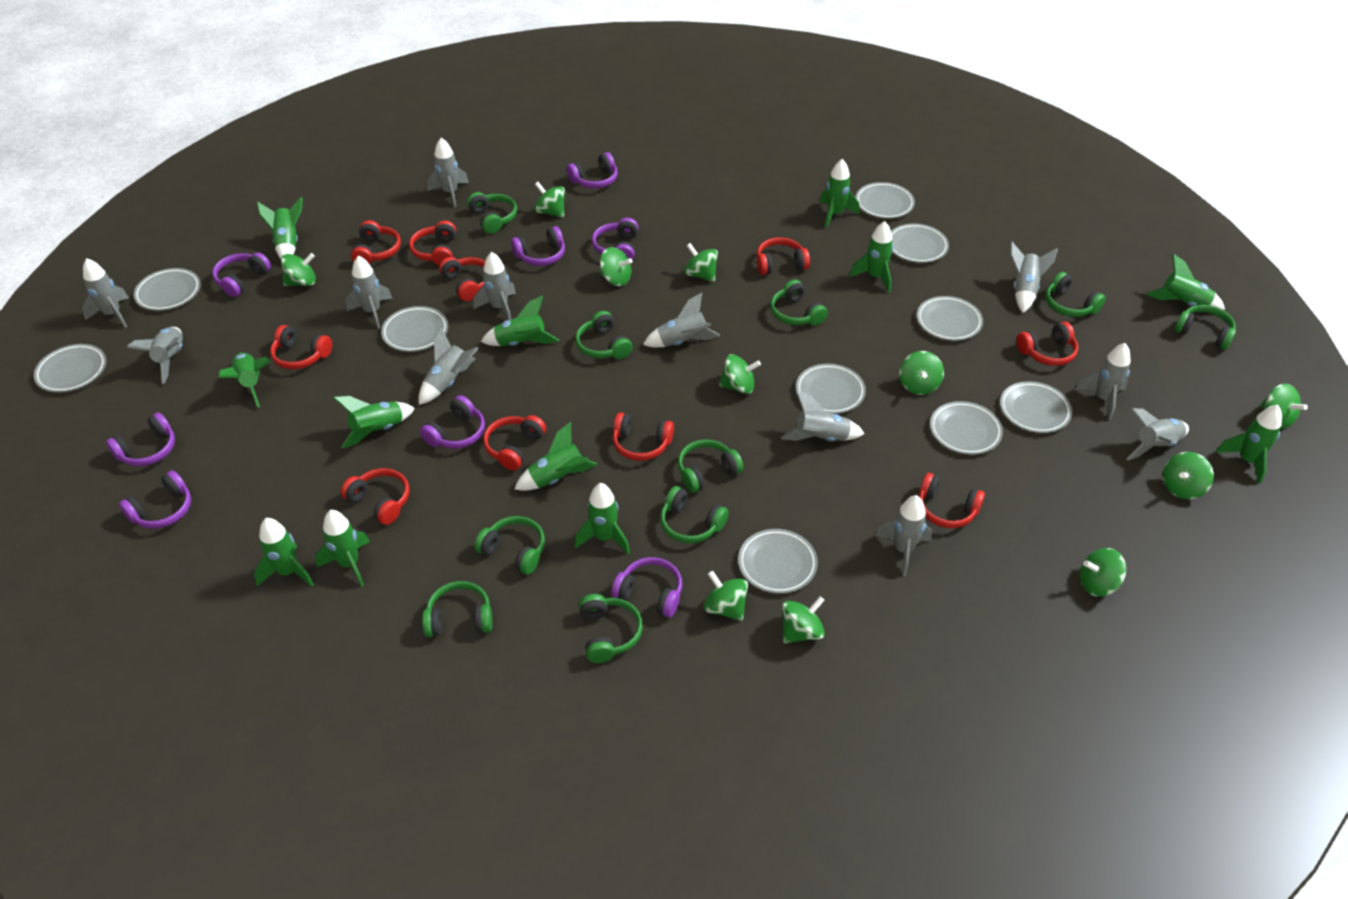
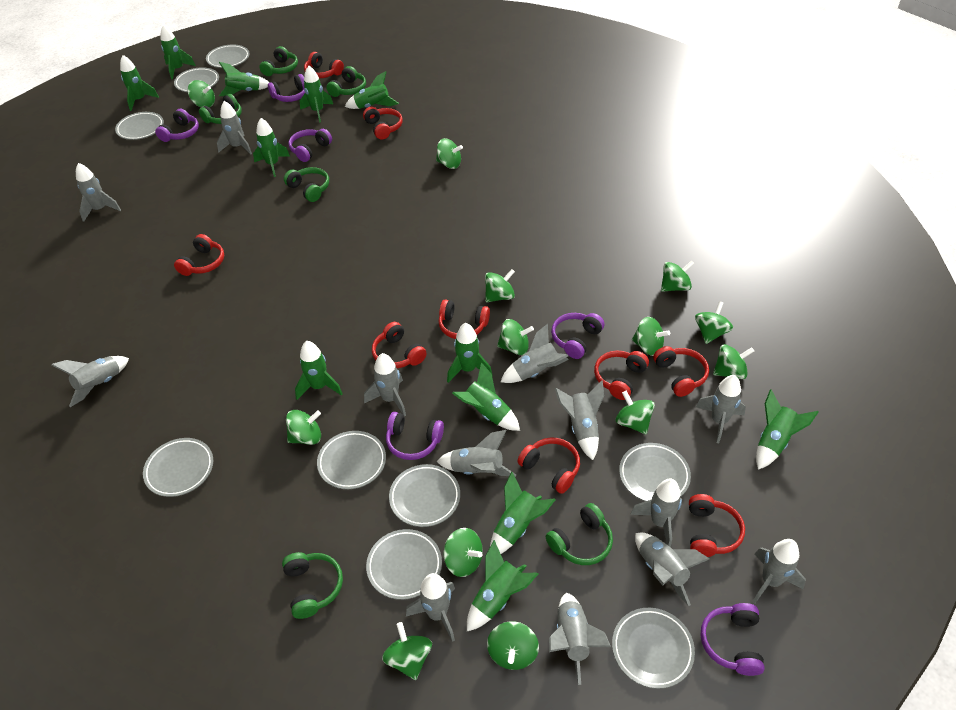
green headphones: 10 -> 6
green spinning top: 11 -> 13
grey plate: 10 -> 9
grey rocket: 12 -> 13
purple headphones: 8 -> 6
red headphones: 10 -> 9

